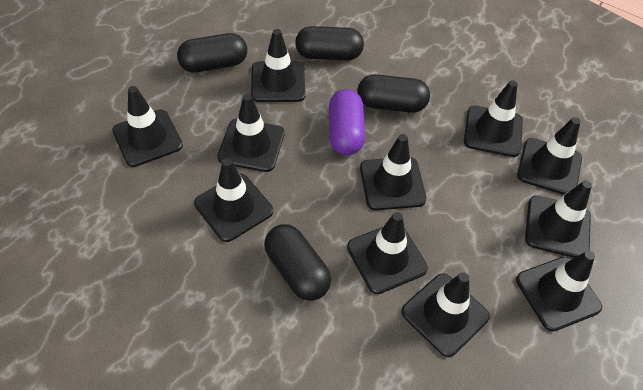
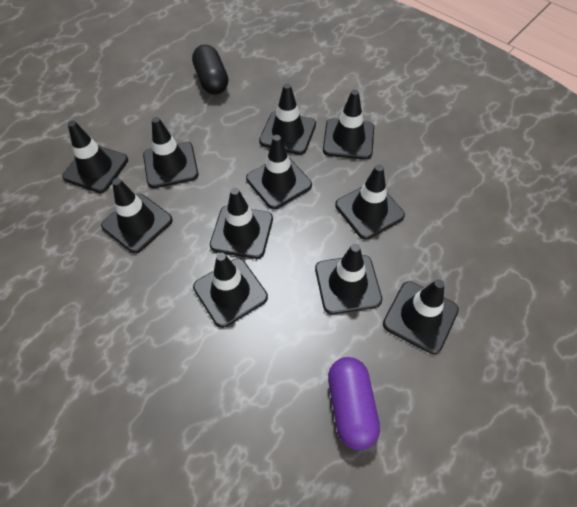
black capsule: 4 -> 1

